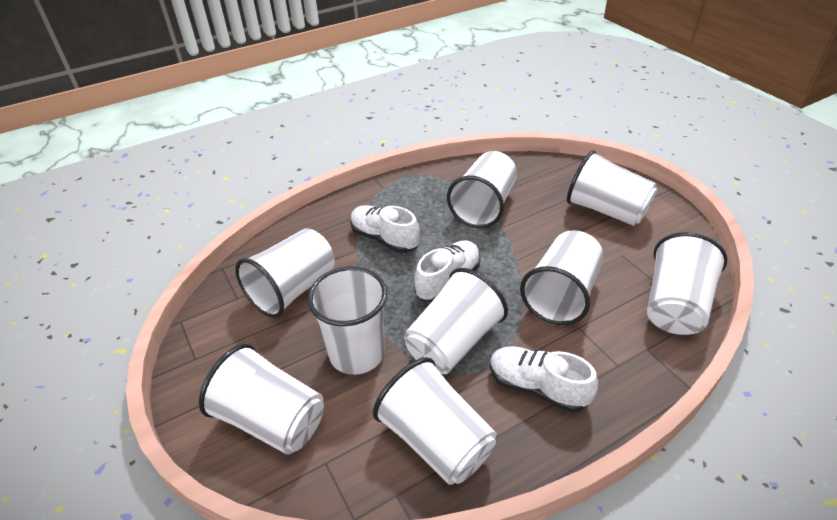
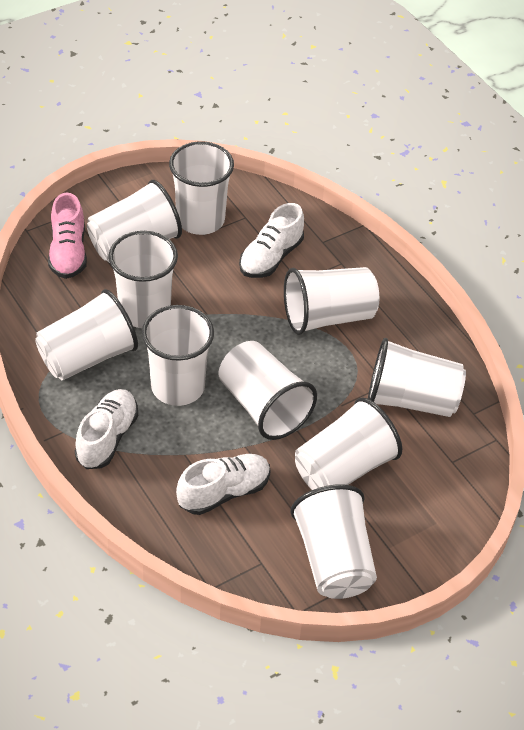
pink shoe: 0 -> 1
white cup: 9 -> 10

